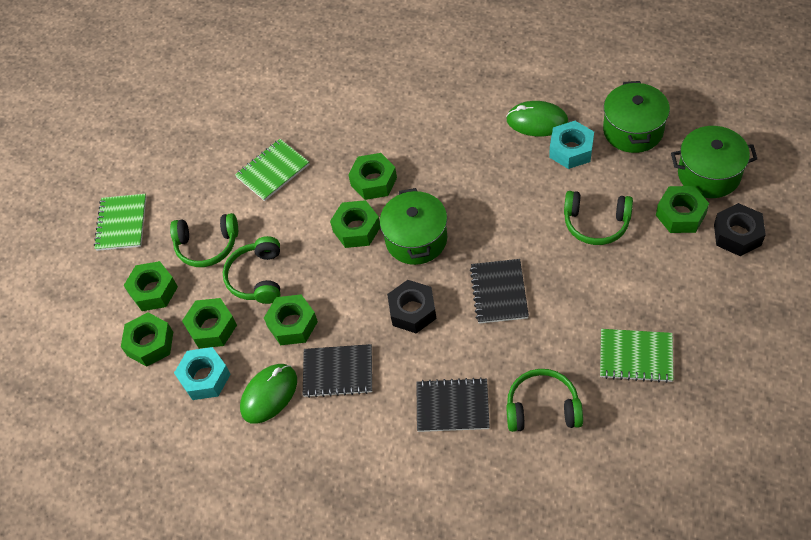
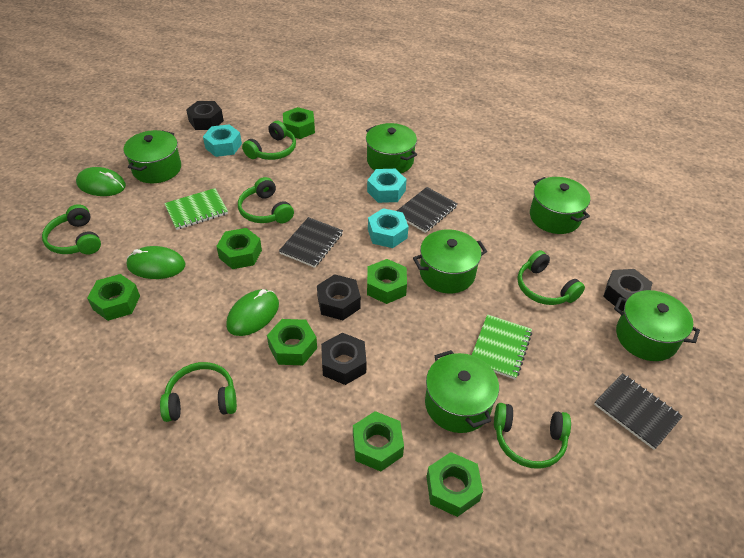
black nut: 2 -> 4
green headphones: 4 -> 6
green mouse: 2 -> 3
green notebook: 3 -> 2
green pot: 3 -> 6
turquoise nut: 2 -> 3

